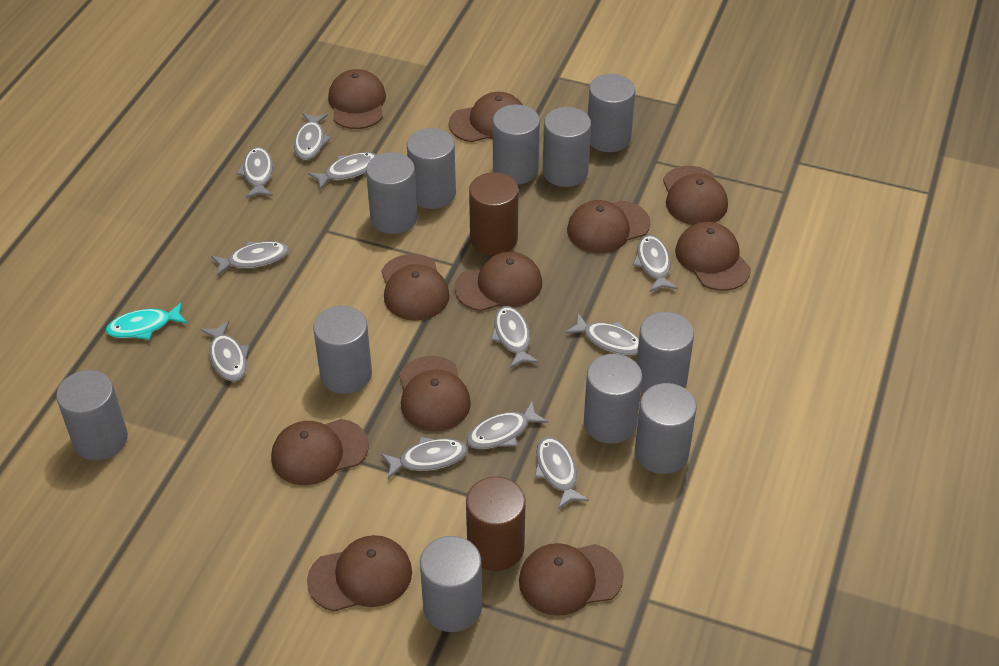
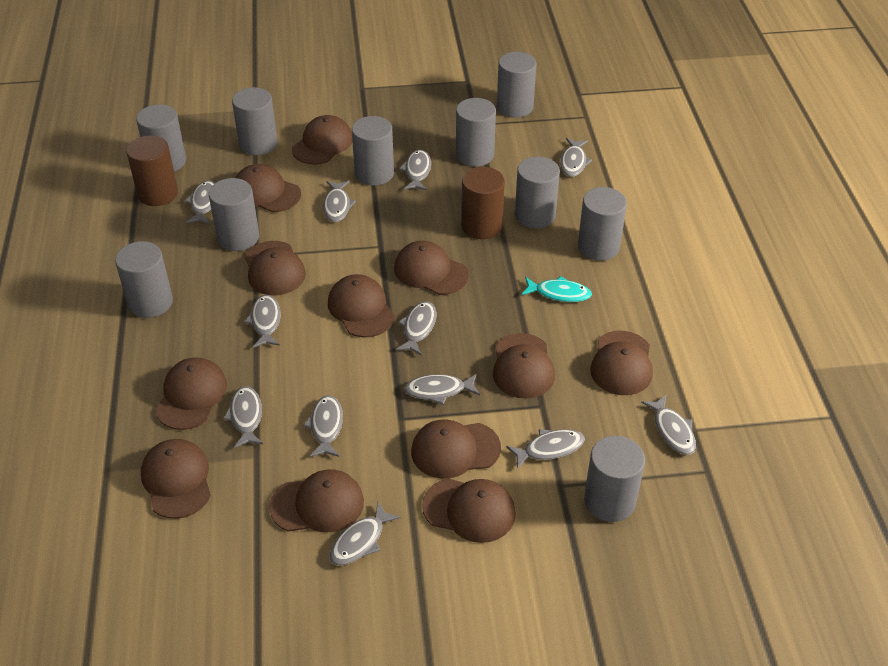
brown cap: 11 -> 12
grey cylinder: 11 -> 10
grey fish: 11 -> 12

